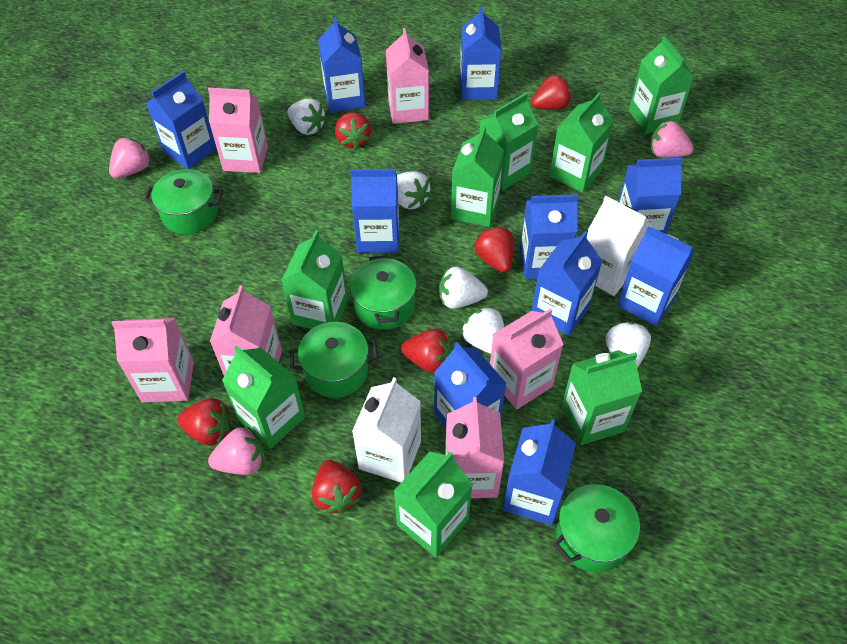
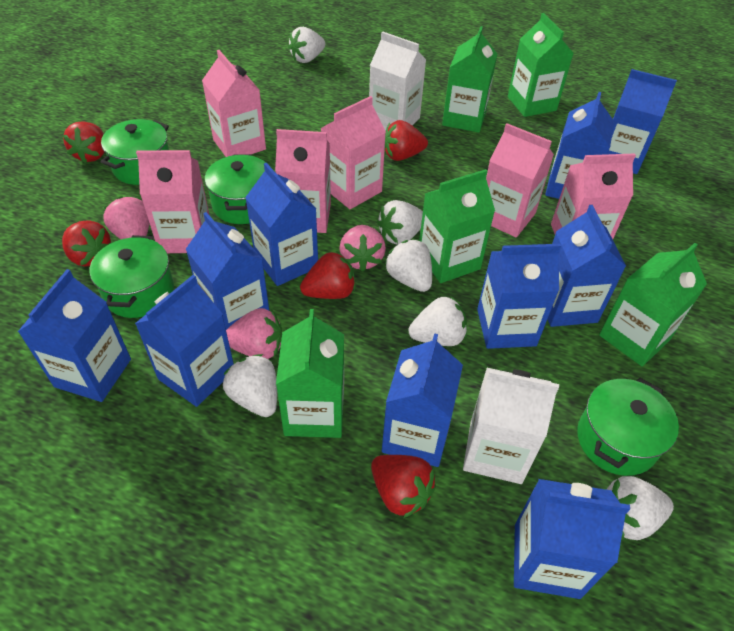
green carton: 8 -> 5
red strawberry: 6 -> 5
white strawberry: 5 -> 6

